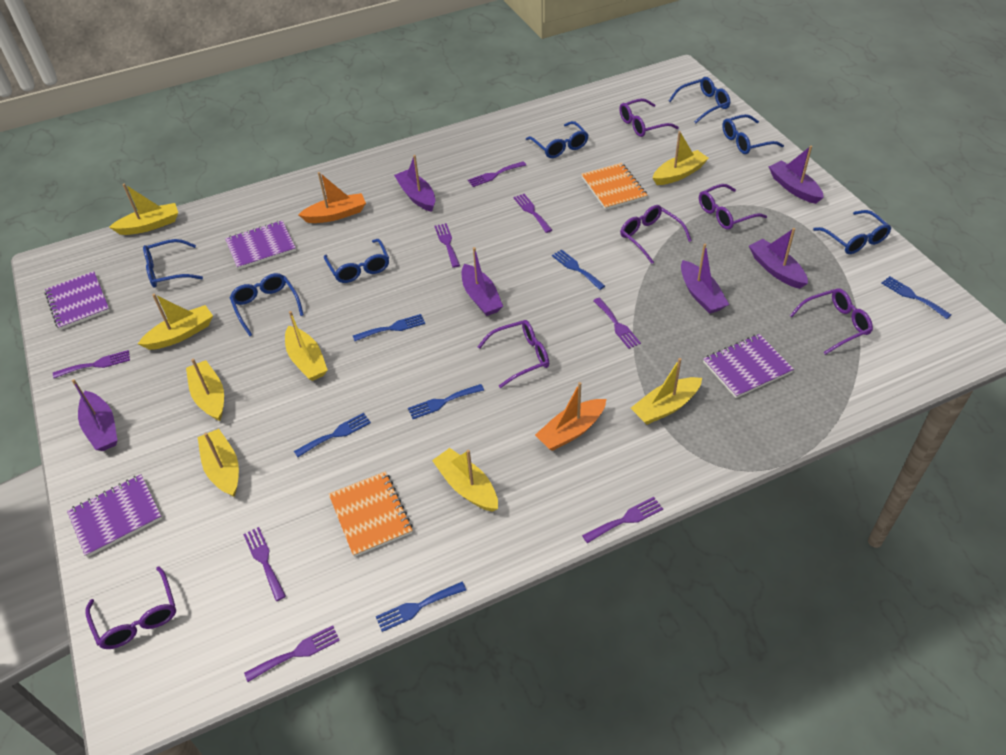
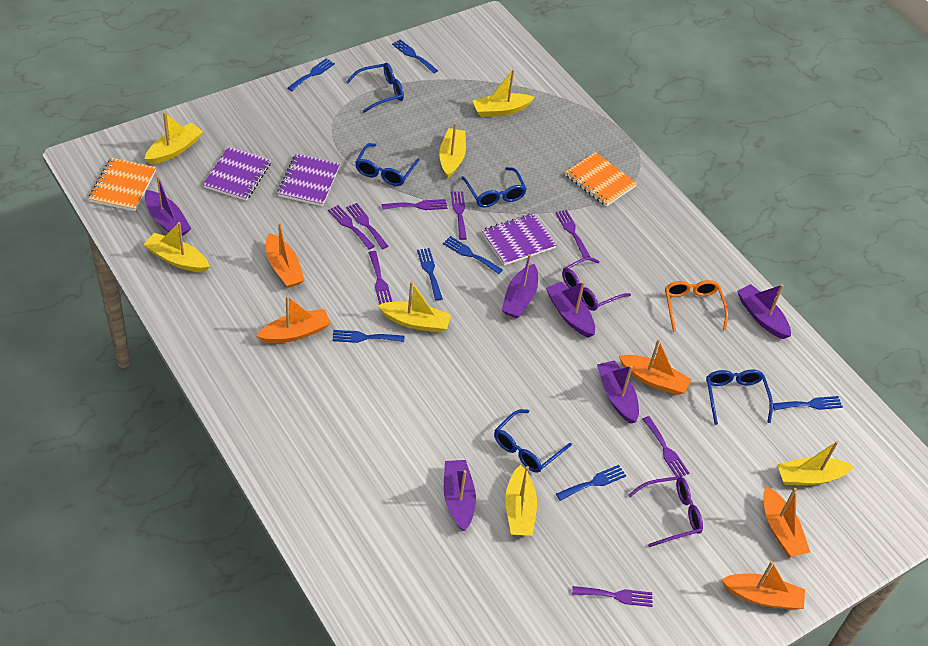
blue fork: 6 -> 7
blue glasses: 7 -> 5
orange boat: 2 -> 5
orange glasses: 0 -> 1
purple glasses: 6 -> 2
purple notebook: 4 -> 3
yellow boat: 8 -> 7

